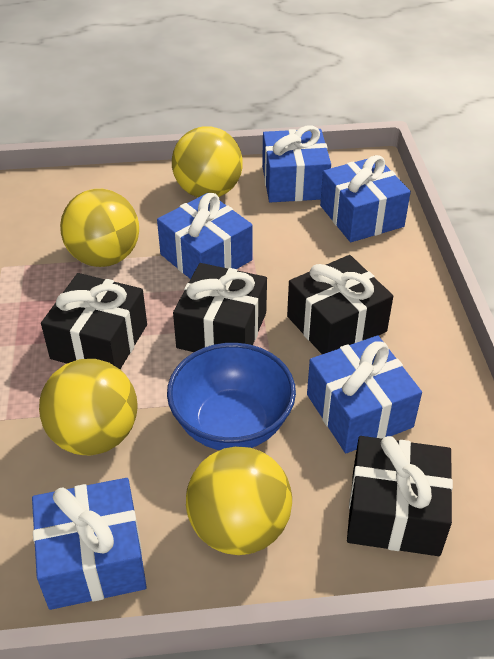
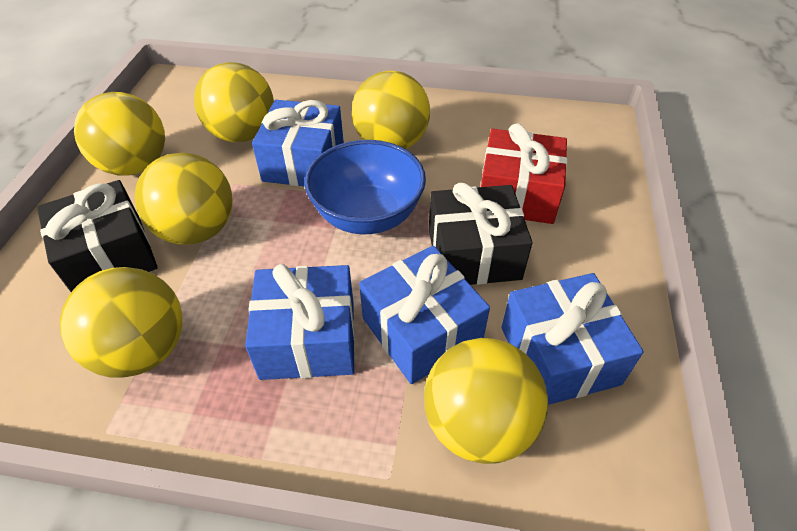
black gift: 4 -> 2
blue gift: 5 -> 4
red gift: 0 -> 1
yellow ball: 4 -> 6

